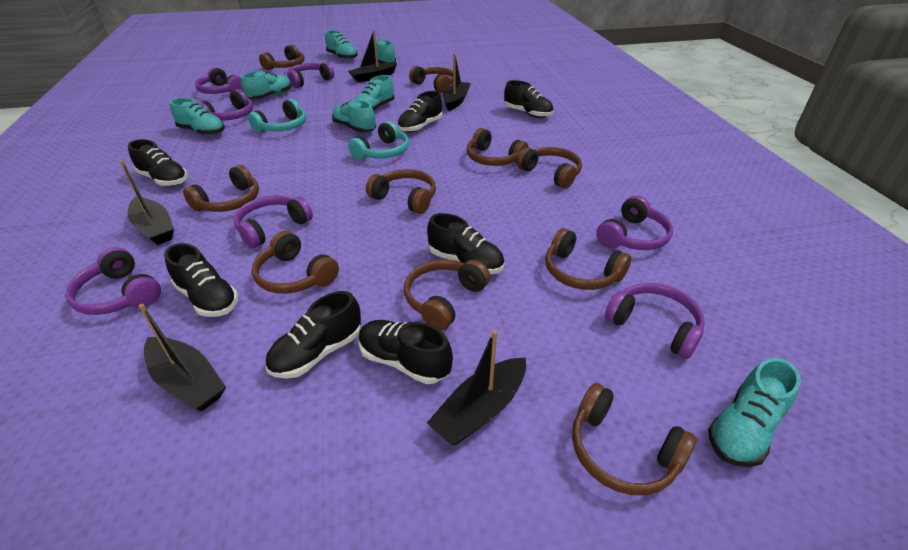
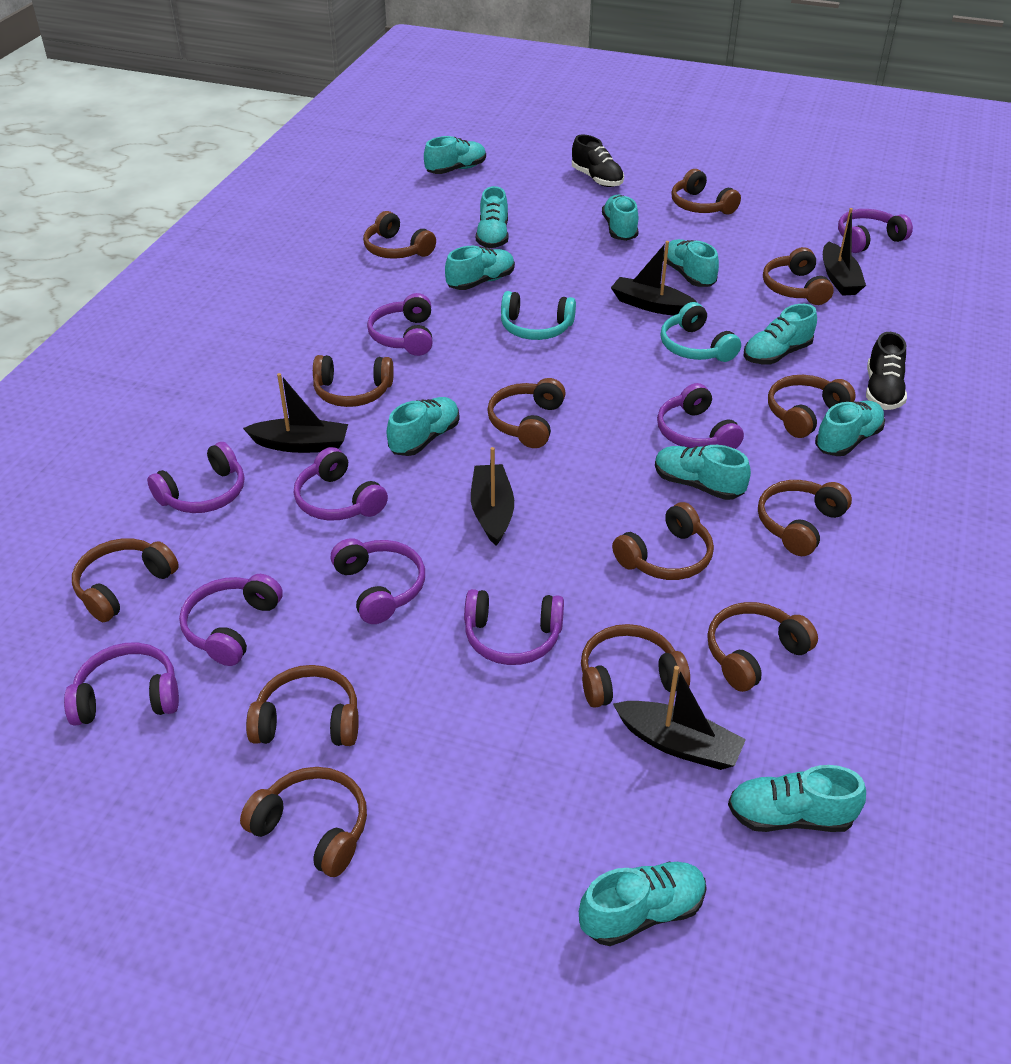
black shoe: 7 -> 2
brown headphones: 10 -> 13
purple headphones: 7 -> 9
turquoise shoe: 7 -> 11

